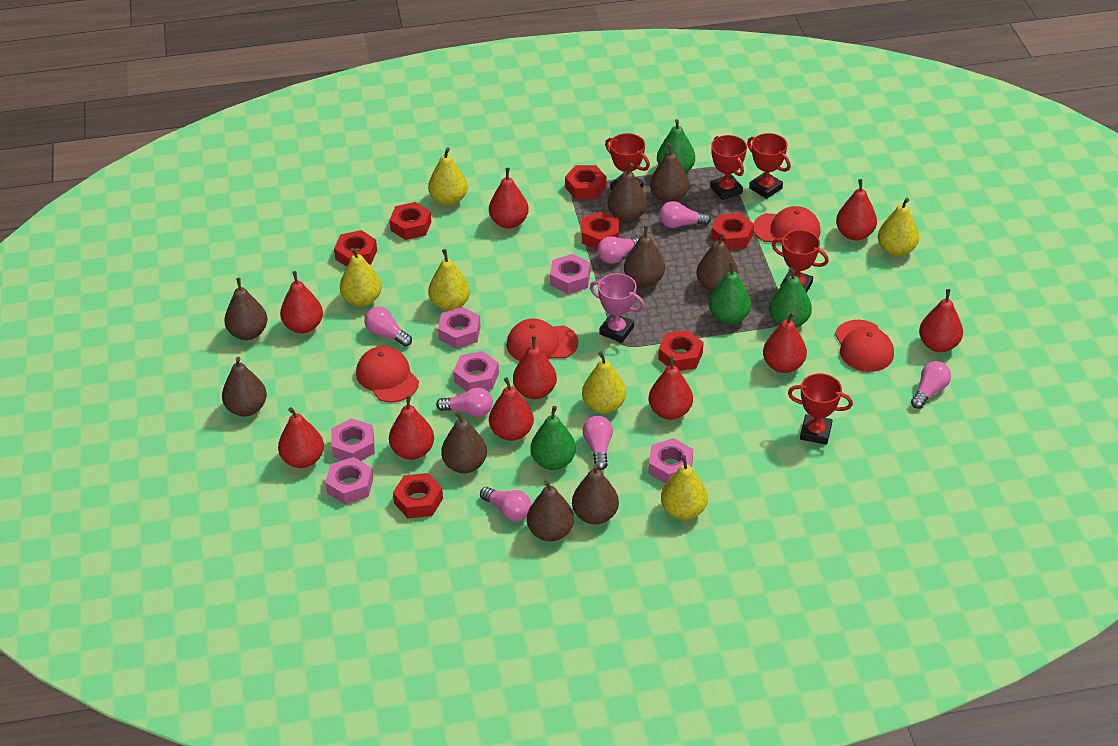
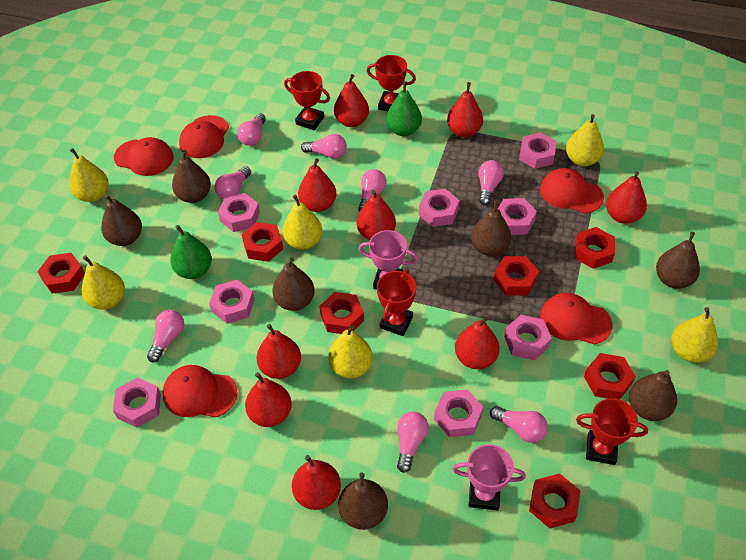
brown pear: 9 -> 7
green pear: 4 -> 2
pink light bulb: 7 -> 8
pink nut: 6 -> 8
pink trophy: 1 -> 2
red cap: 4 -> 5
red pear: 10 -> 9
red trophy: 5 -> 4

